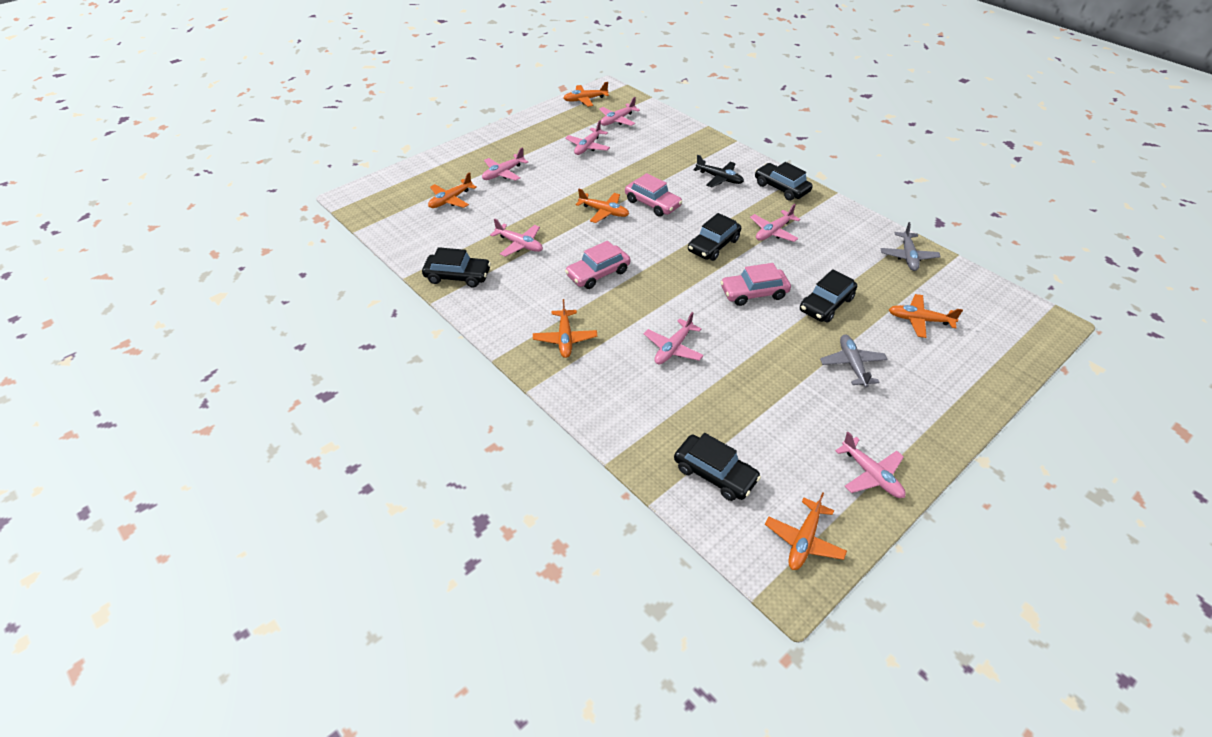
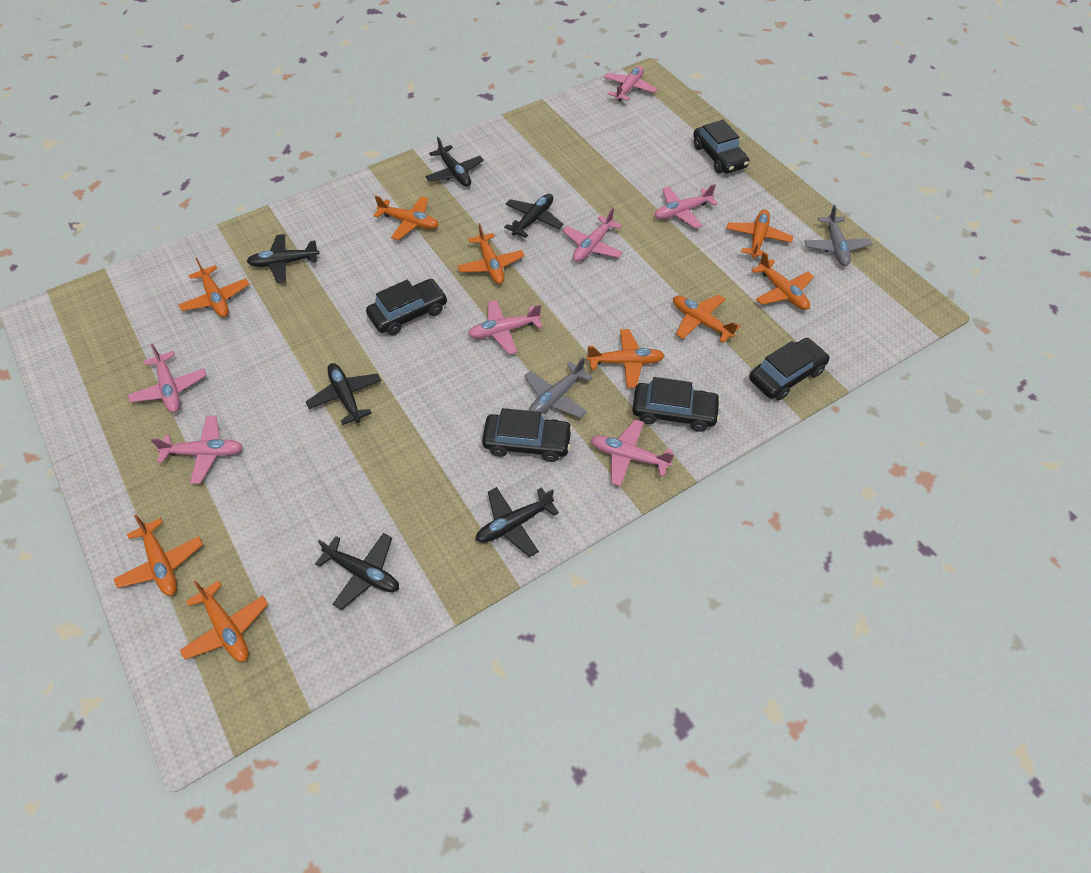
black plane: 1 -> 6
orange plane: 6 -> 9
pink car: 3 -> 0

